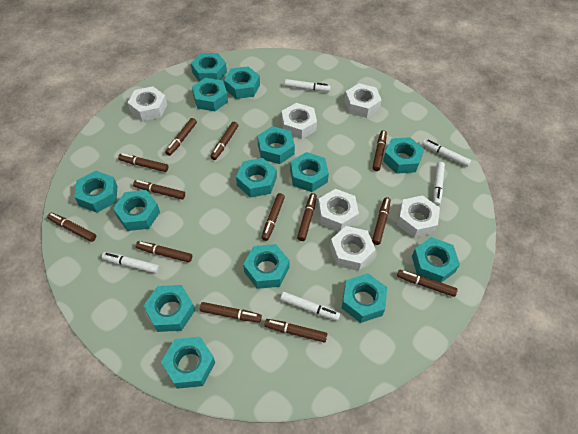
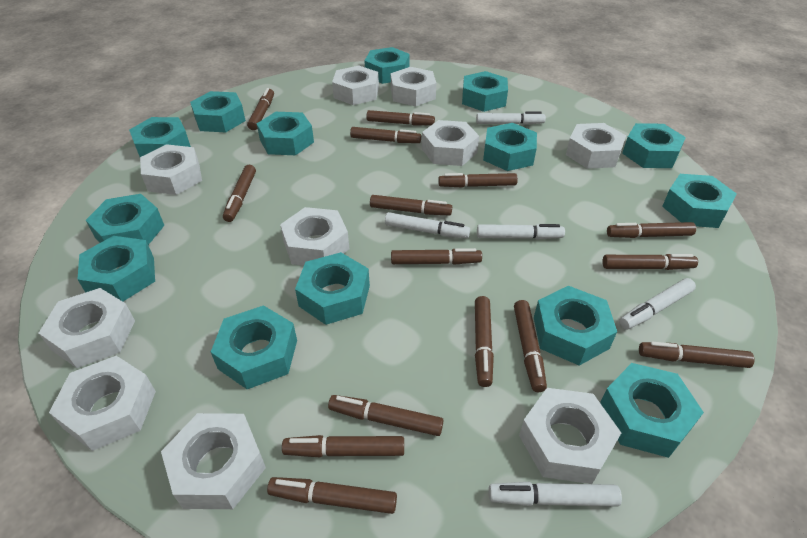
brown marker: 13 -> 15
white nut: 6 -> 10

